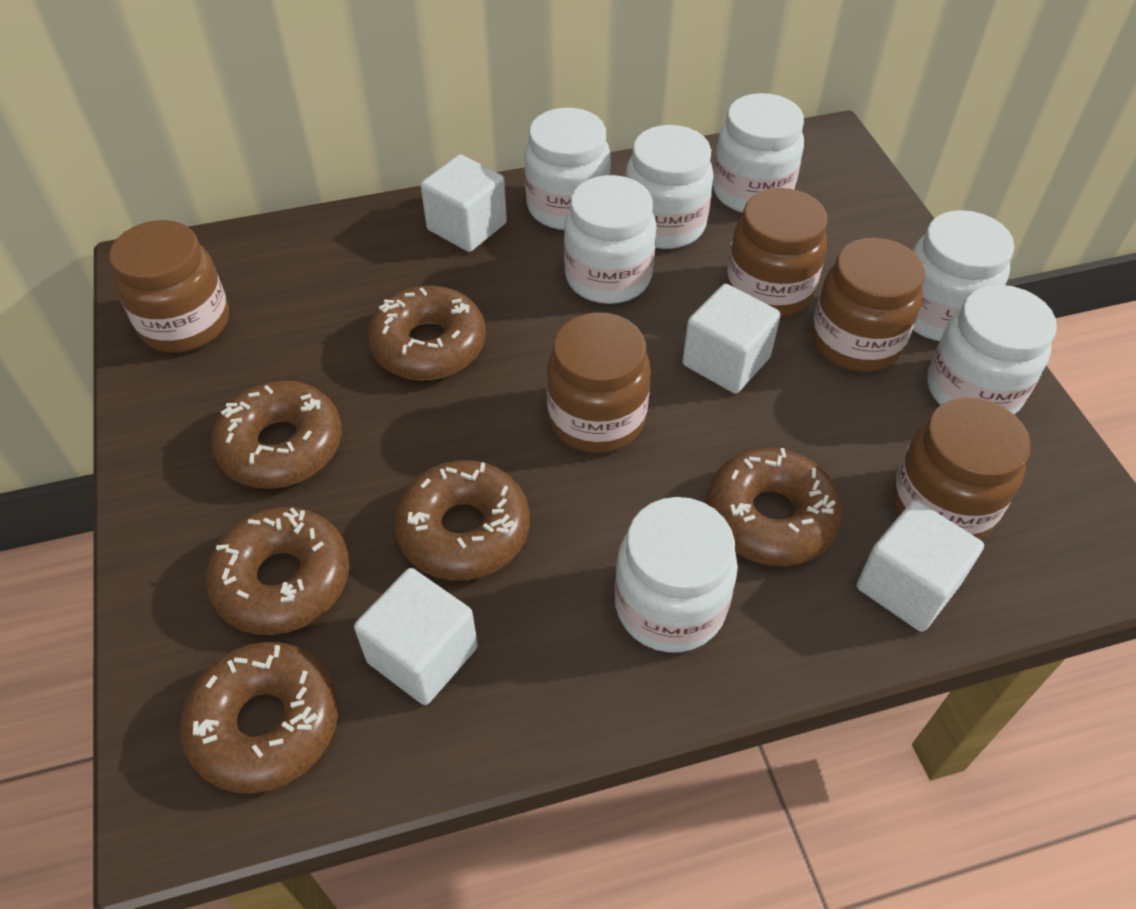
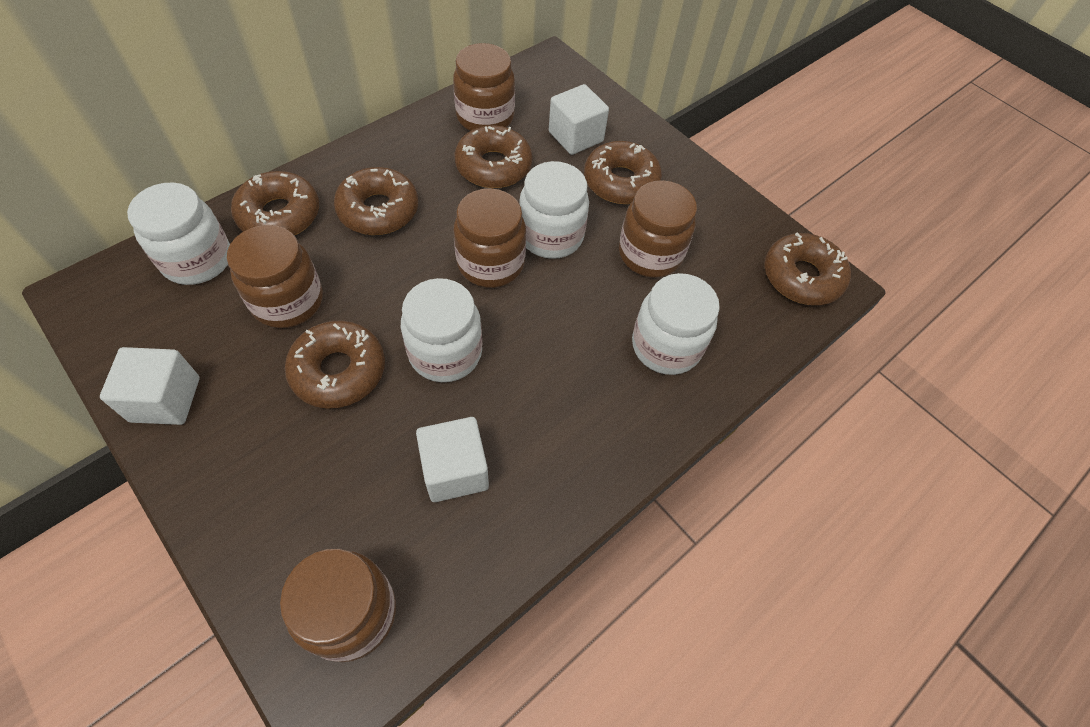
white cube: 4 -> 3
white jar: 7 -> 4

